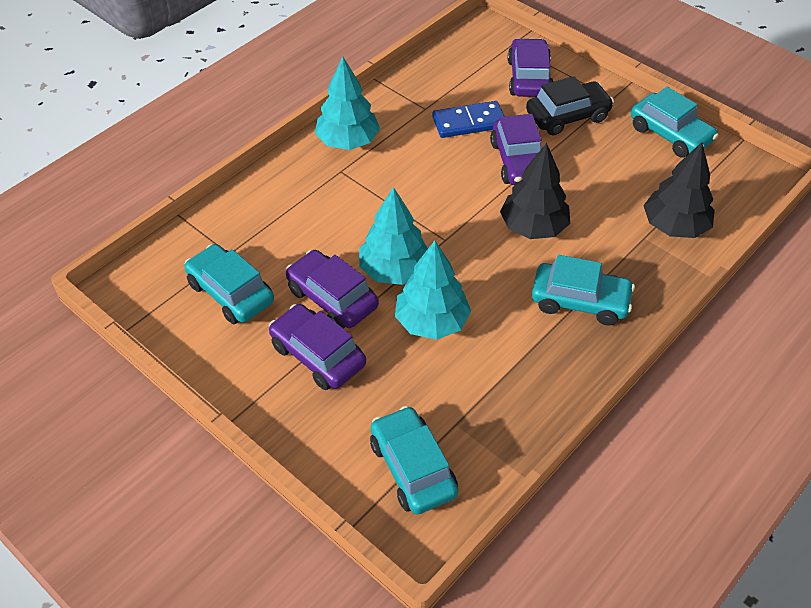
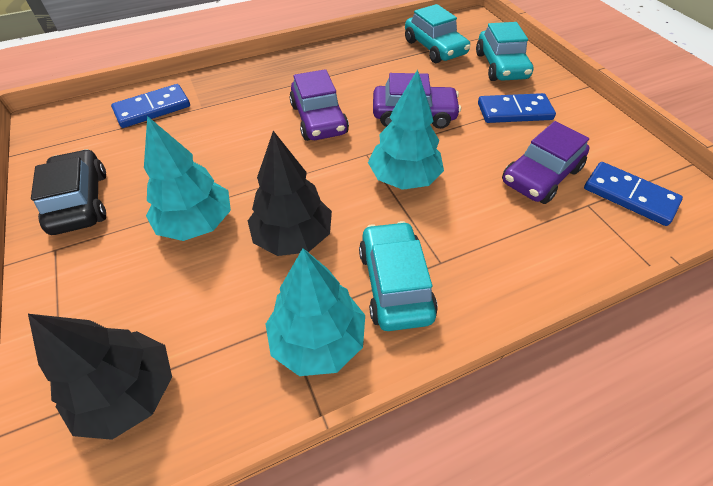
blue domino: 1 -> 3
purple car: 4 -> 3
turquoise car: 4 -> 3

